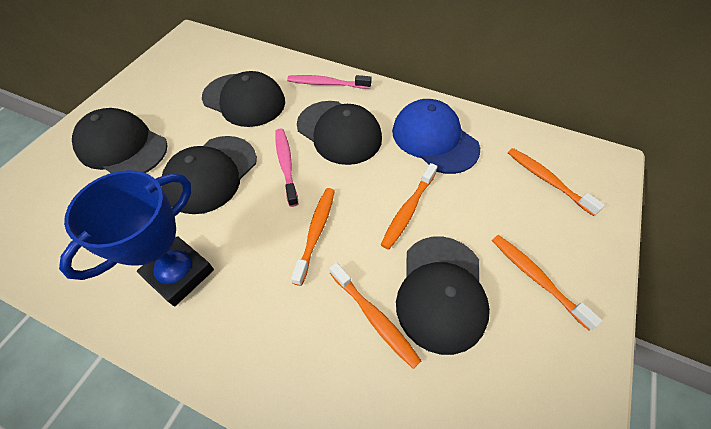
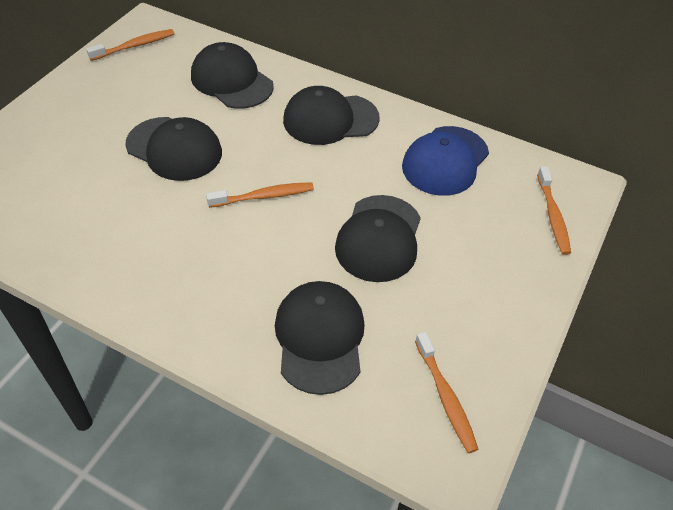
blue trophy: 1 -> 0
orange toothbrush: 5 -> 4
pink toothbrush: 2 -> 0

